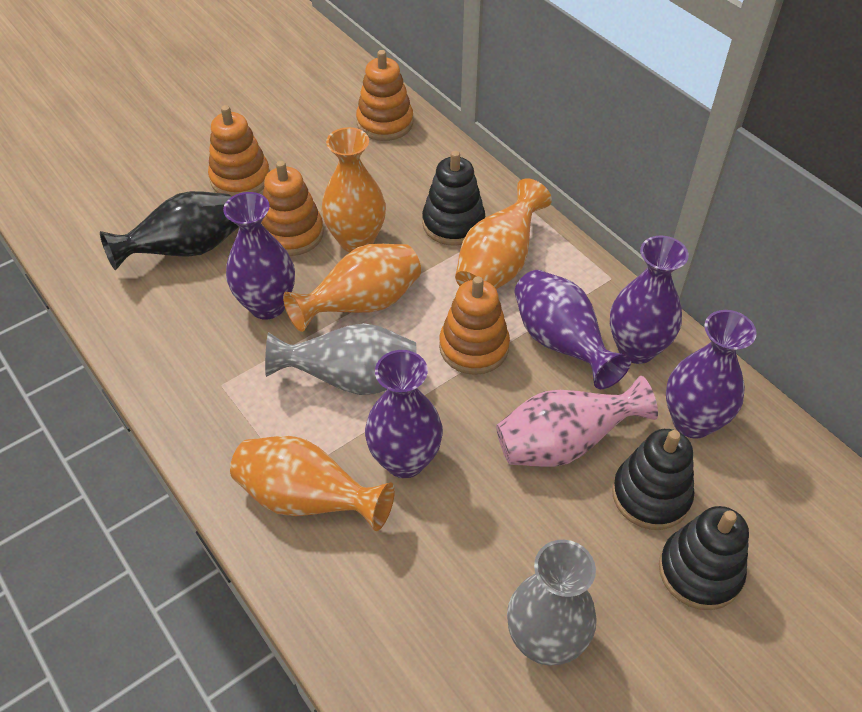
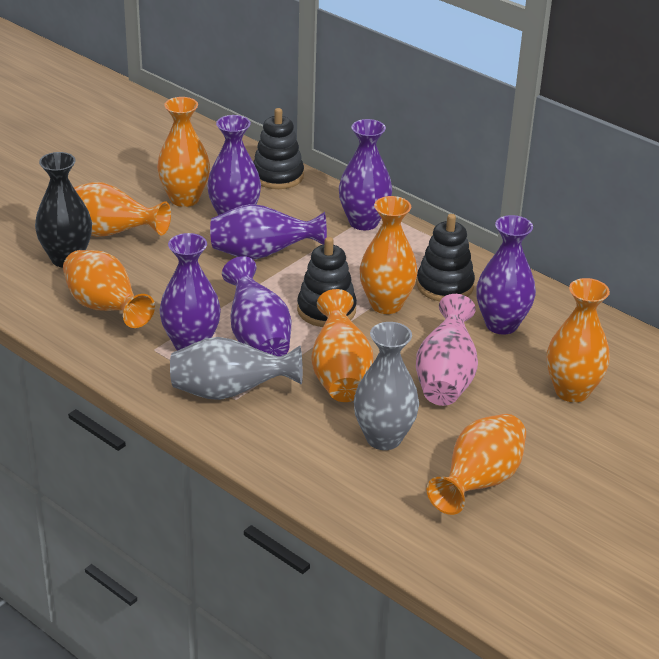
orange stacking toy: 4 -> 0
orange vase: 4 -> 7
purple vase: 5 -> 6

